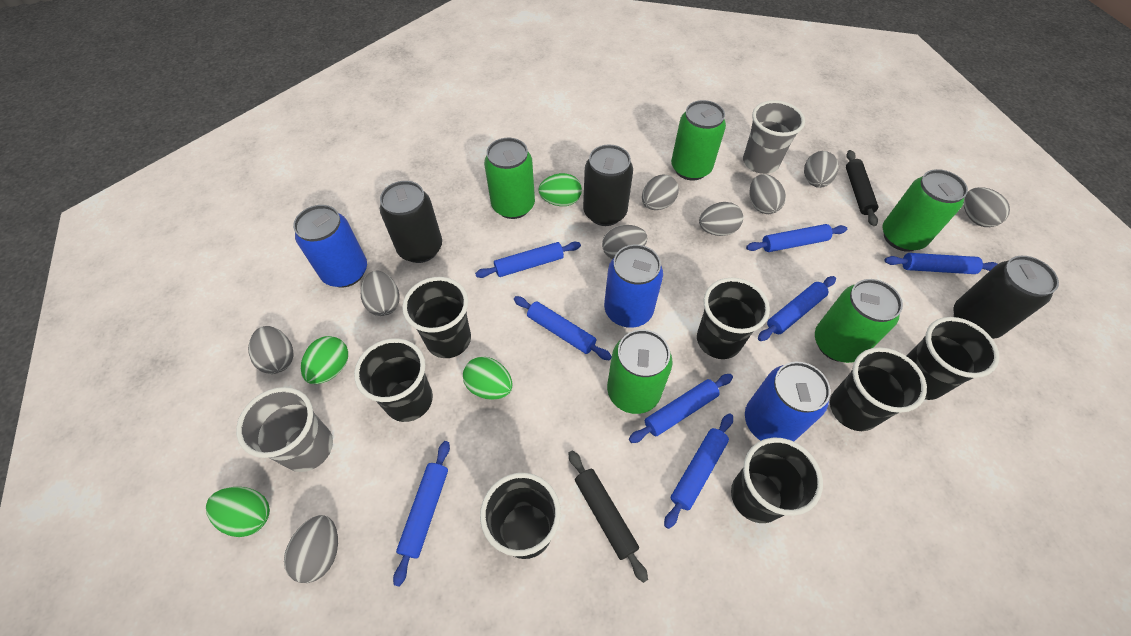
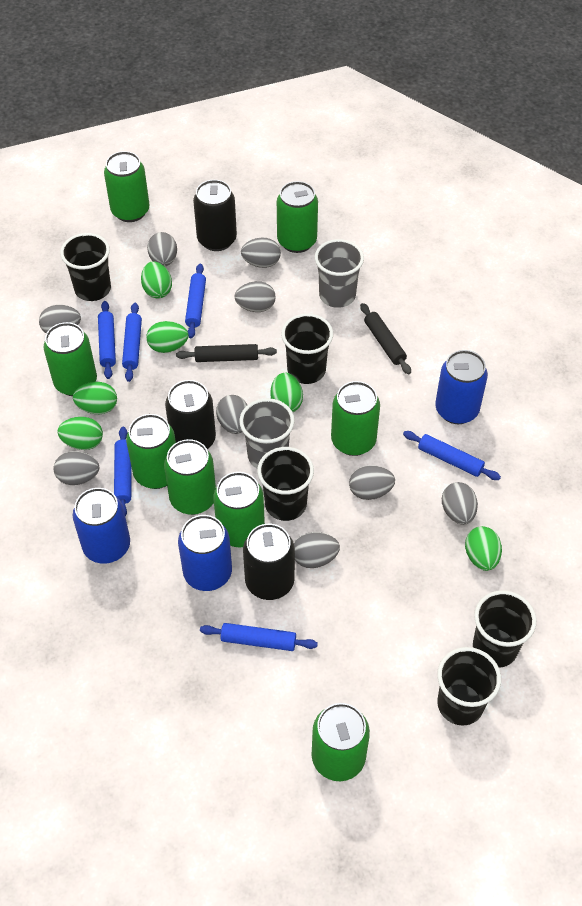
black cup: 7 -> 5
blue rolling pin: 8 -> 6
green can: 5 -> 8
green egg: 4 -> 6

